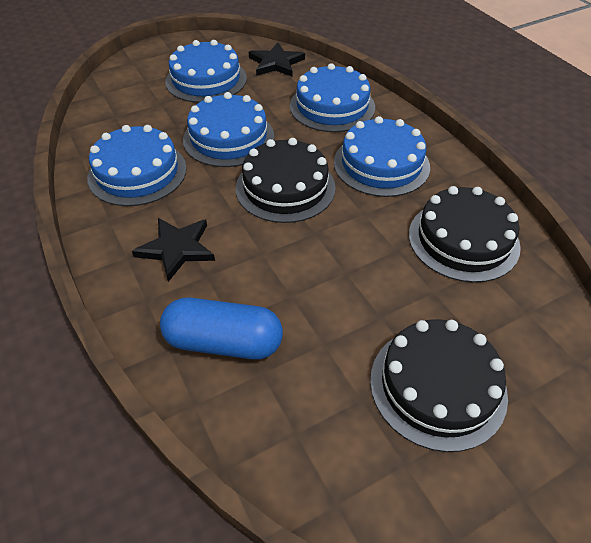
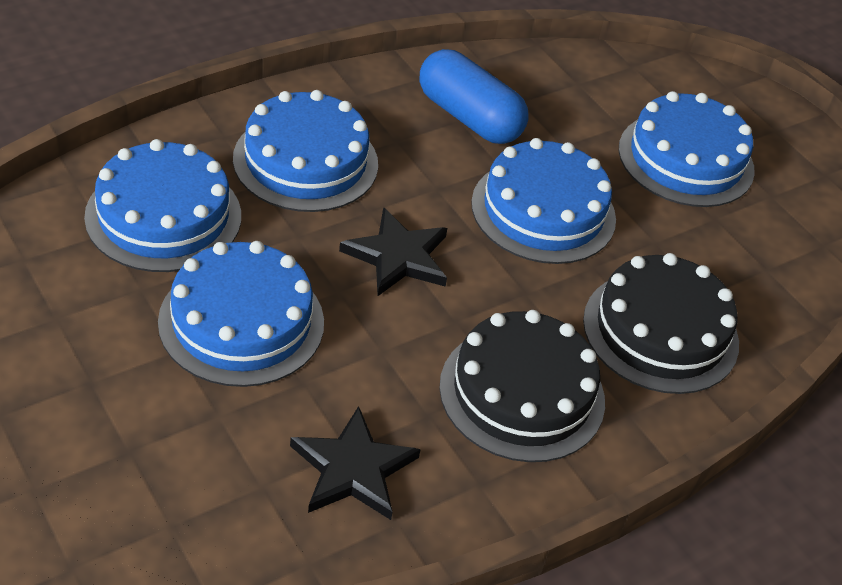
black cake: 3 -> 2

